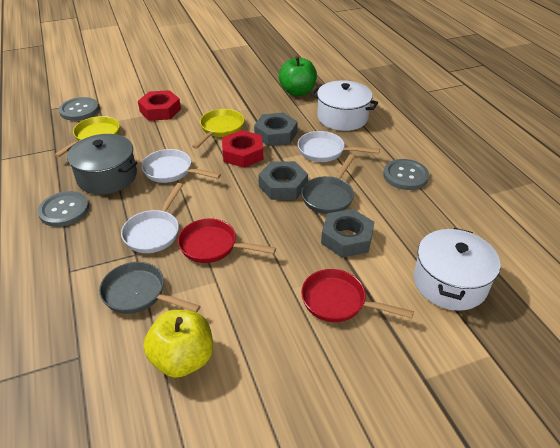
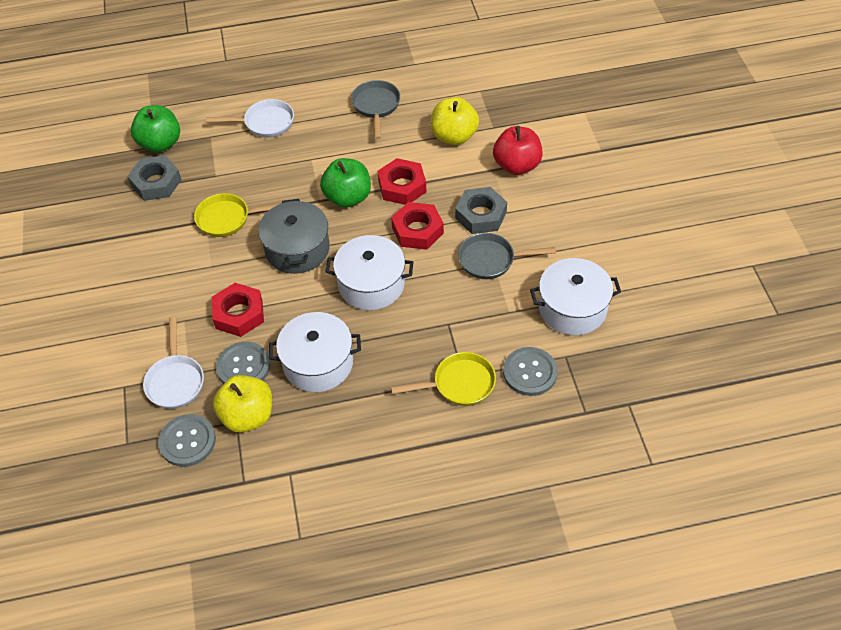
green apple: 1 -> 2
grey nut: 3 -> 2
red apple: 0 -> 1
red nut: 2 -> 3
red pan: 2 -> 0
white pan: 3 -> 2
white pot: 2 -> 3
yellow apple: 1 -> 2

